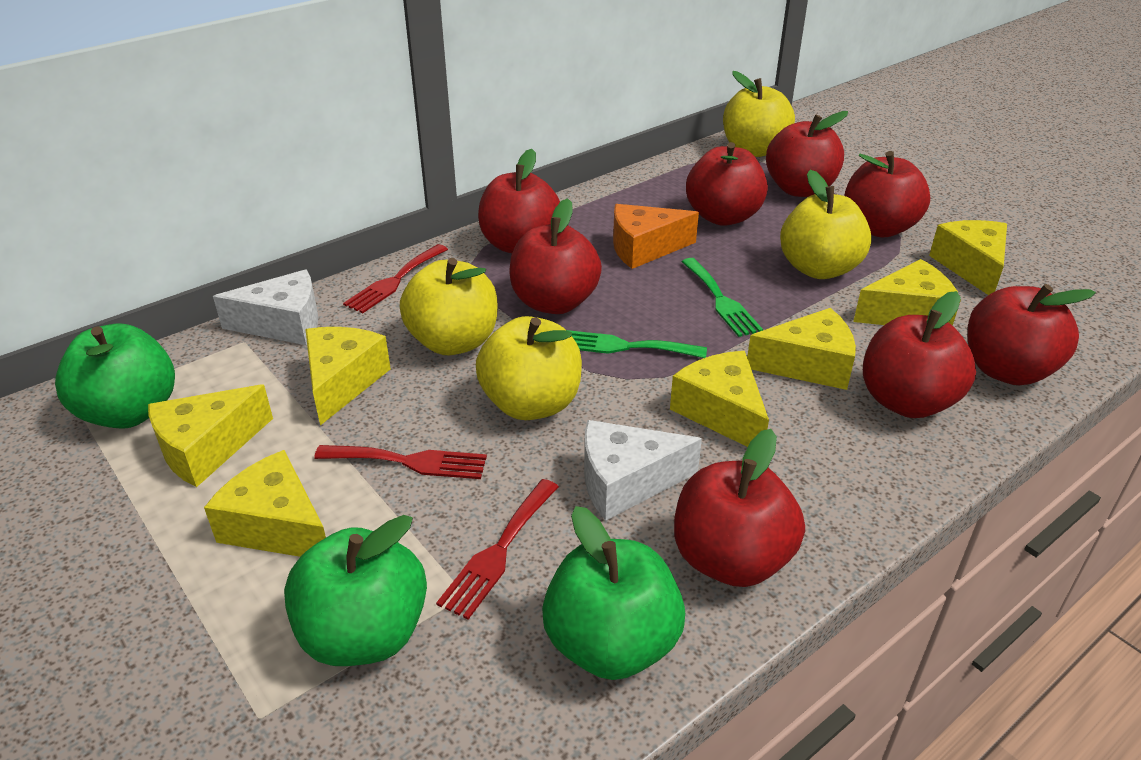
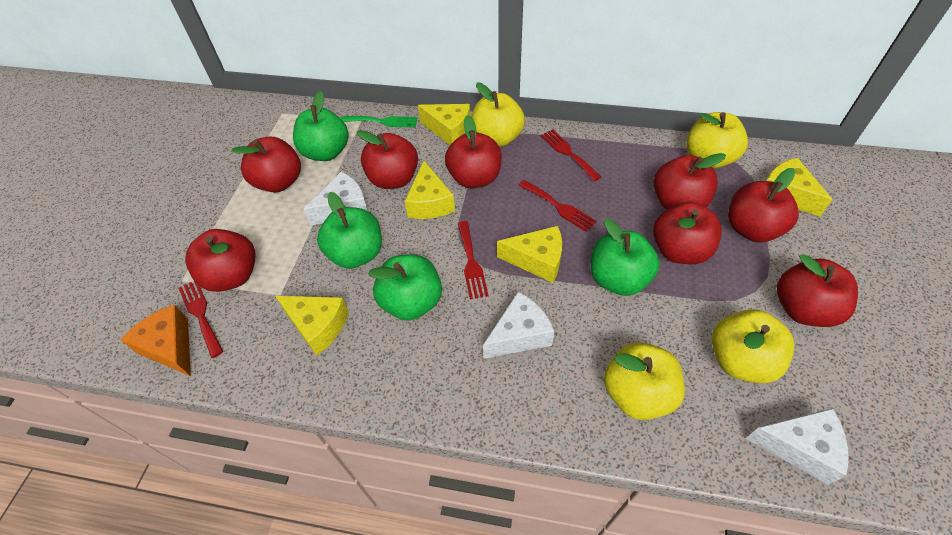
green apple: 3 -> 4
green fork: 2 -> 1
red fork: 3 -> 4
white cheese: 2 -> 3
yellow cheese: 7 -> 5

